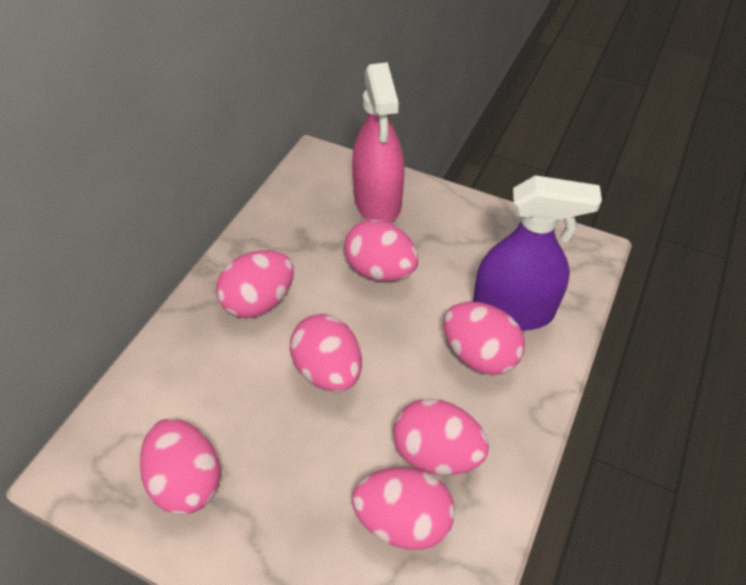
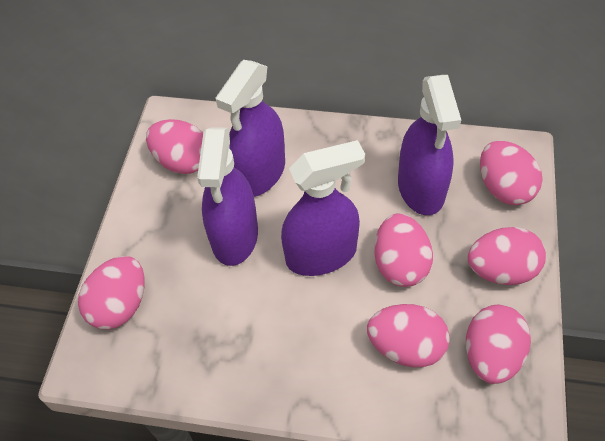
pink spray bottle: 1 -> 0
purple spray bottle: 1 -> 4

